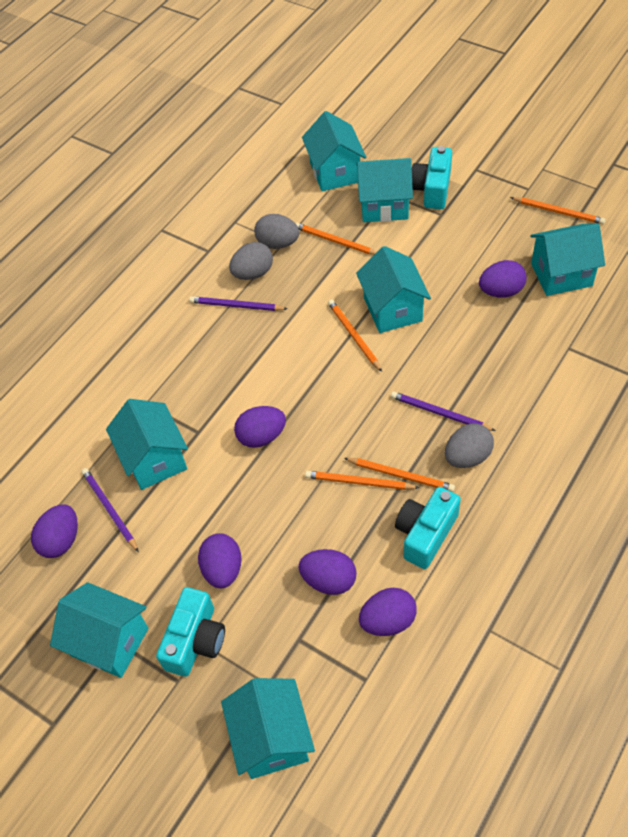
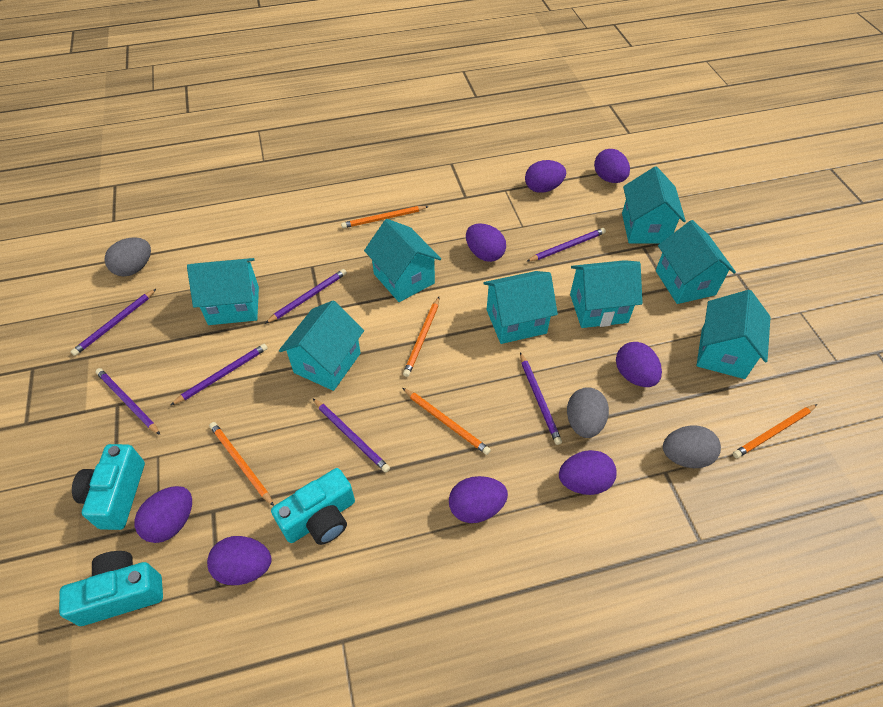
purple egg: 6 -> 8
purple pencil: 3 -> 7
turquoise house: 7 -> 8

